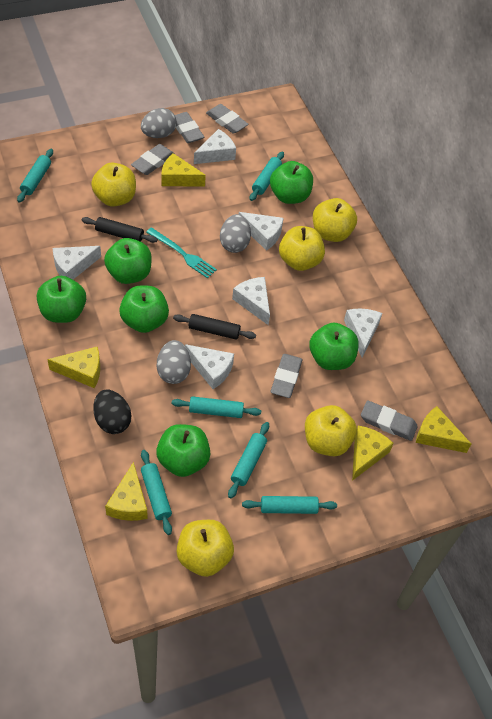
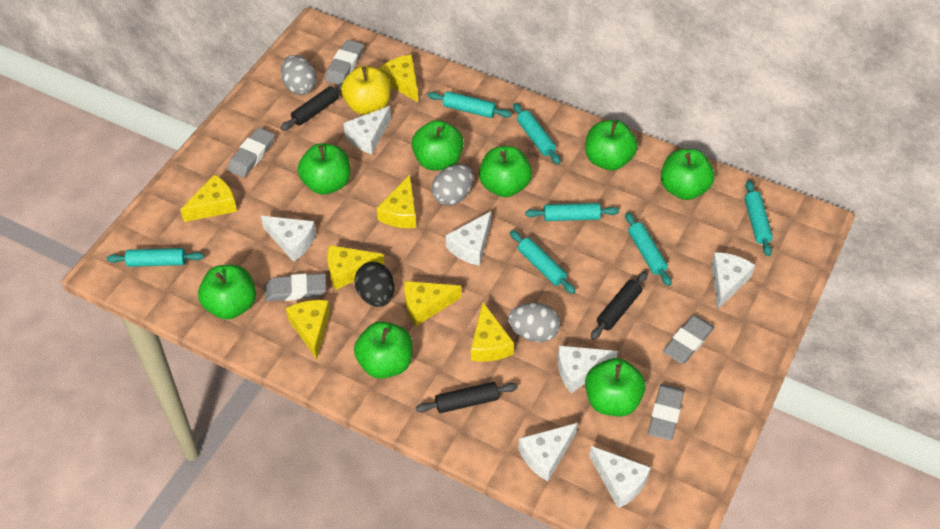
black rolling pin: 2 -> 3
green apple: 6 -> 8
turquoise fork: 1 -> 0
turquoise rolling pin: 6 -> 7
white cheese: 6 -> 7
yellow apple: 5 -> 1
yellow cheese: 5 -> 7

